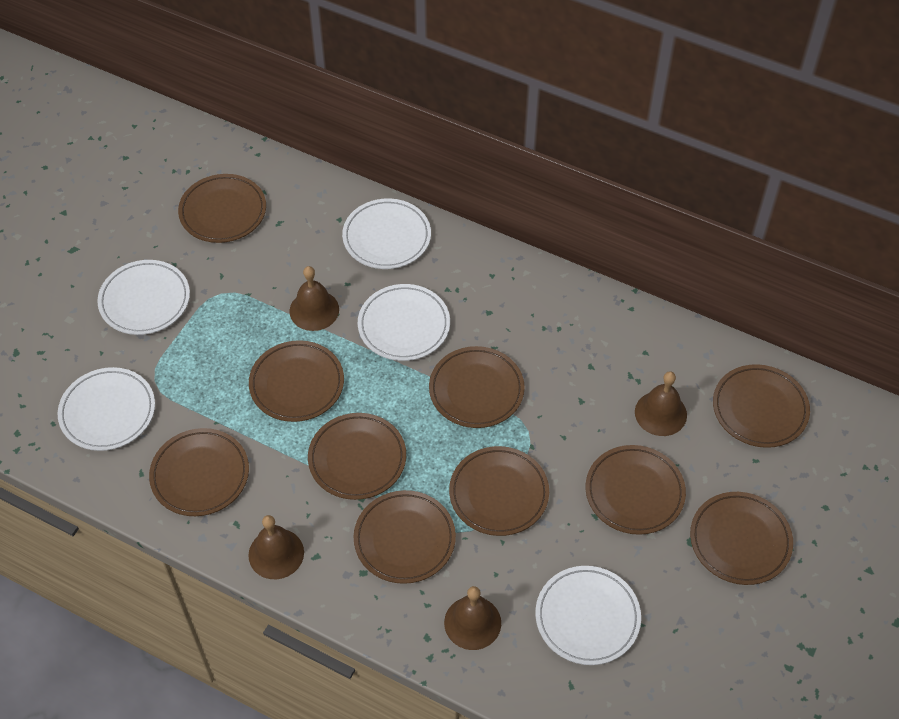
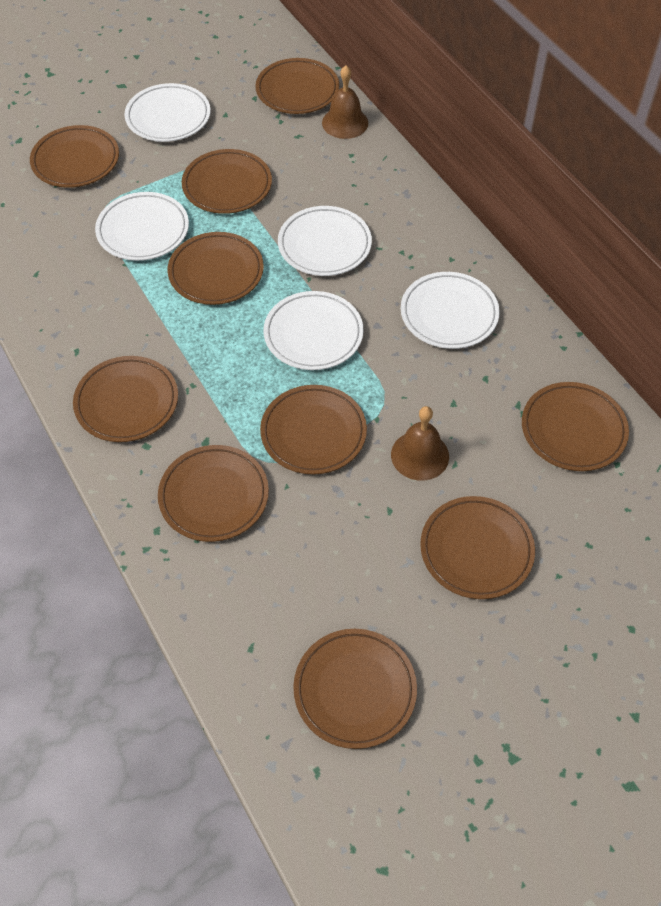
brown bell: 4 -> 2

